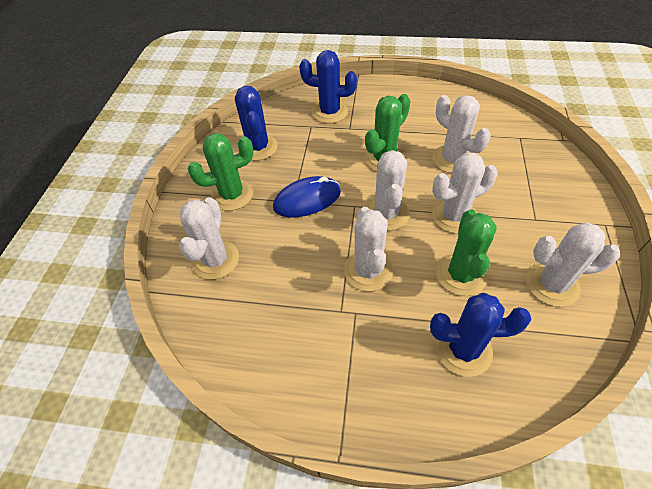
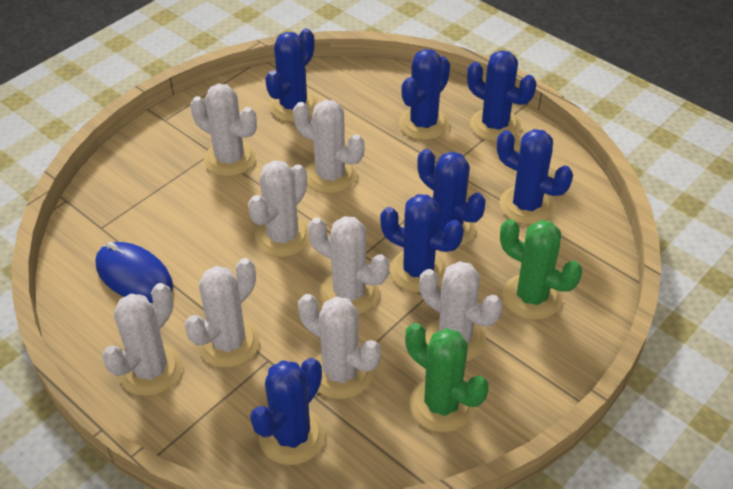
blue cactus: 3 -> 7
green cactus: 3 -> 2
white cactus: 6 -> 8

